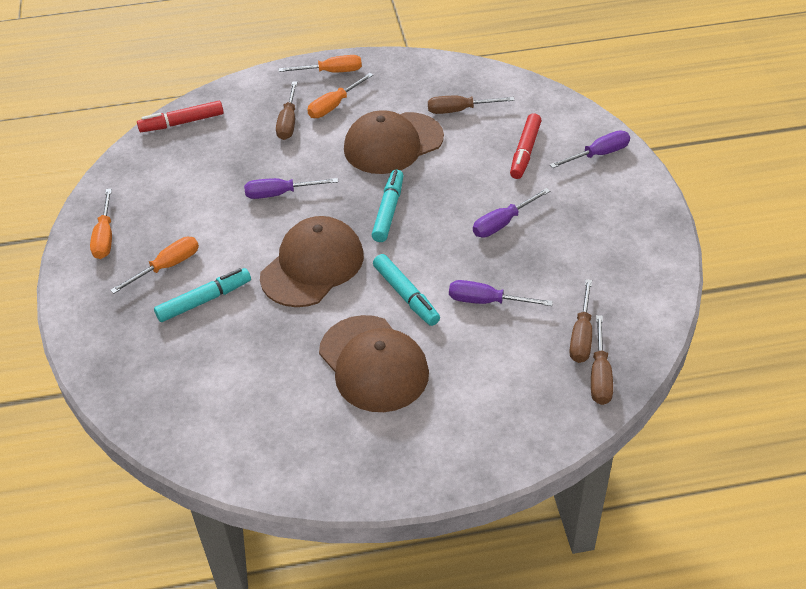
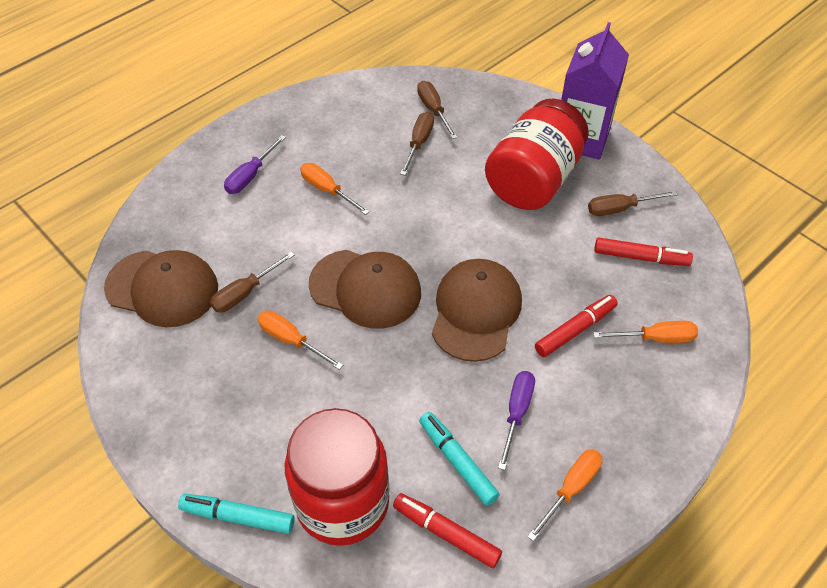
purple carton: 0 -> 1
purple screwdriver: 4 -> 2
red jar: 0 -> 2
red marker: 2 -> 3
turquoise marker: 3 -> 2

